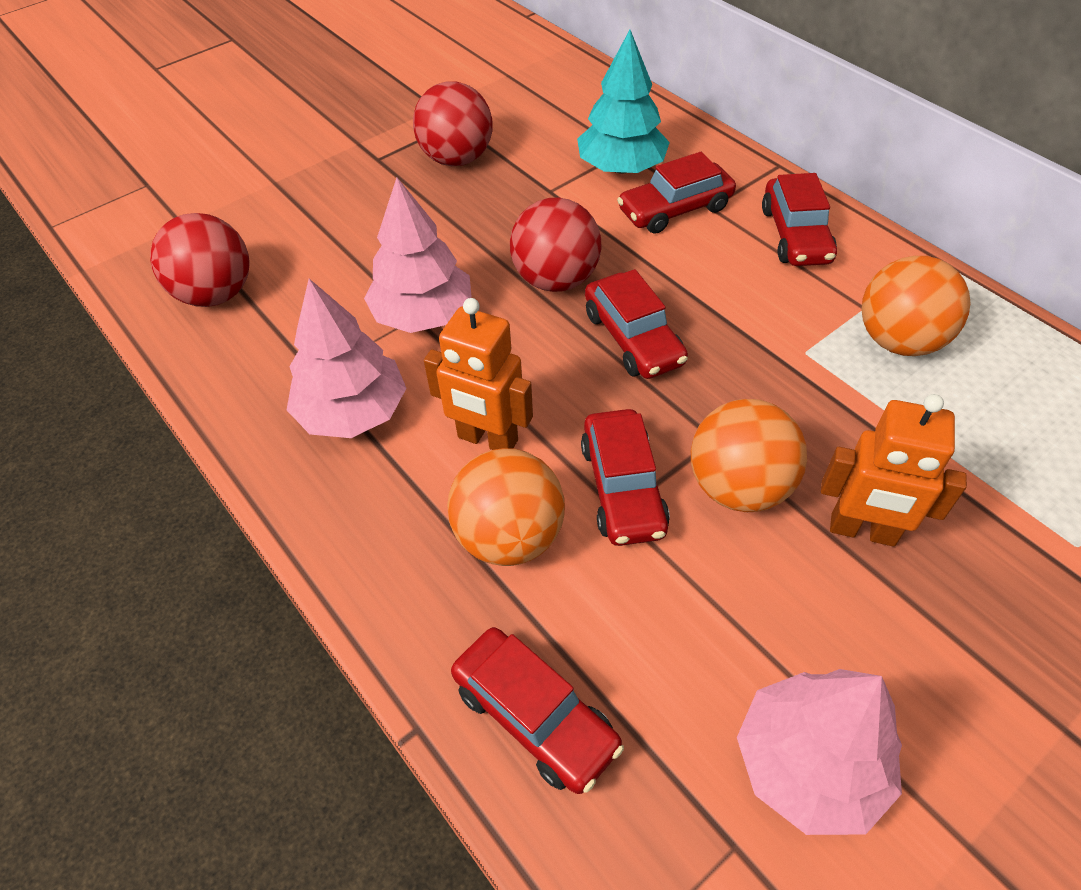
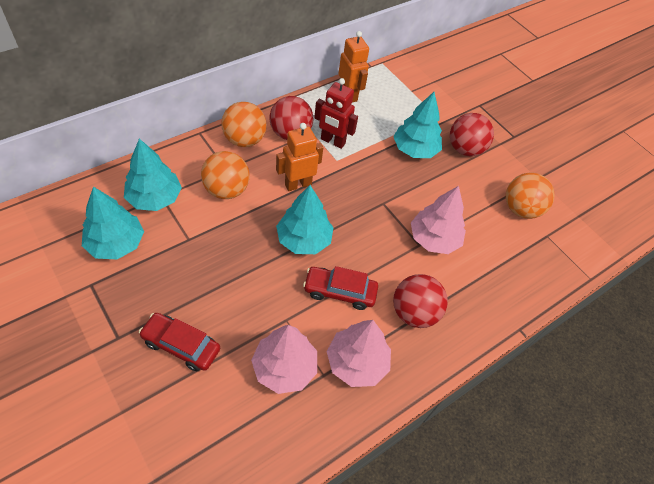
red car: 5 -> 2
red robot: 0 -> 1
turquoise tree: 1 -> 4

